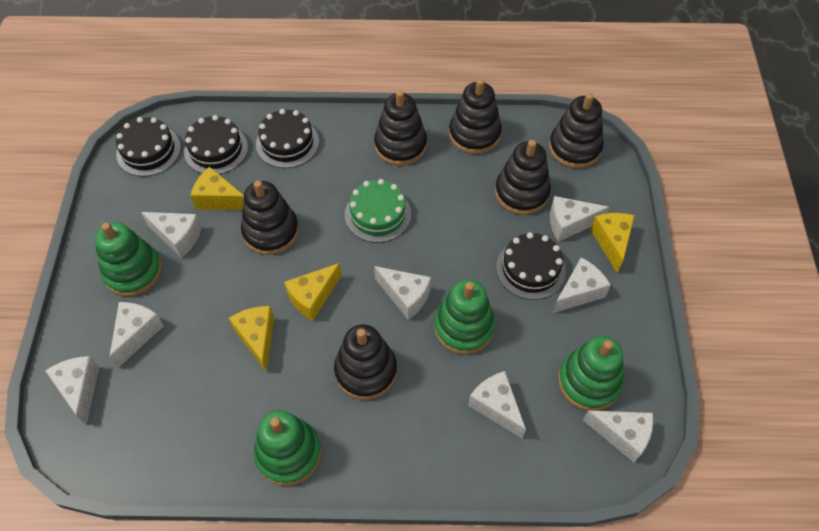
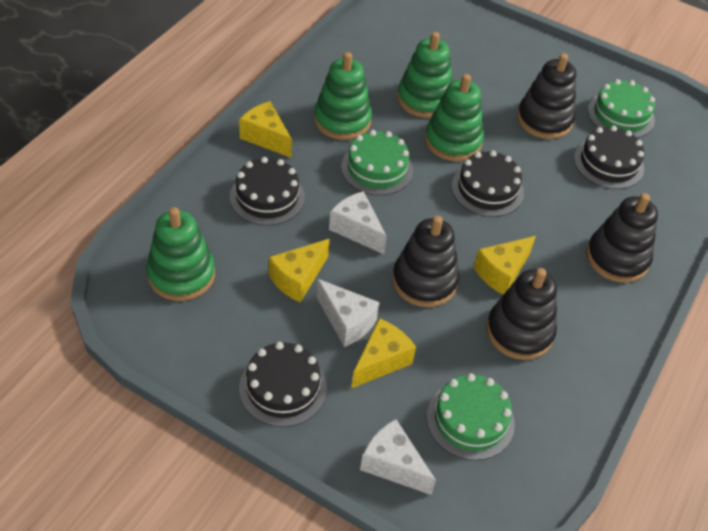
black stacking toy: 6 -> 4
green cake: 1 -> 3
white cheese: 8 -> 3

